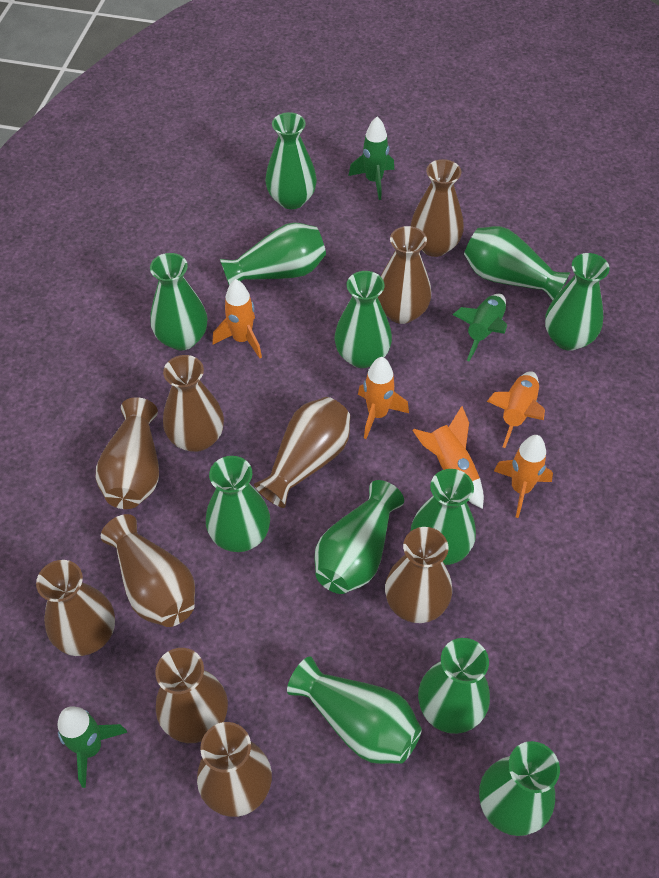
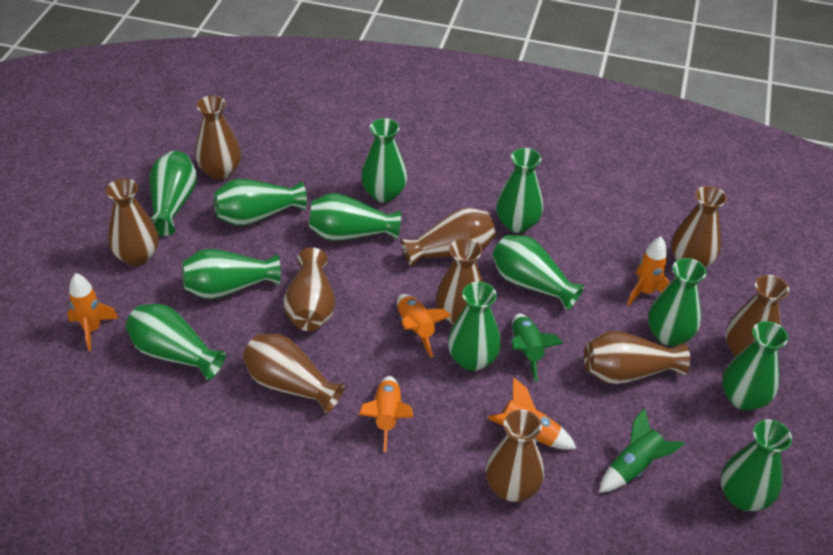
green rocket: 3 -> 2

